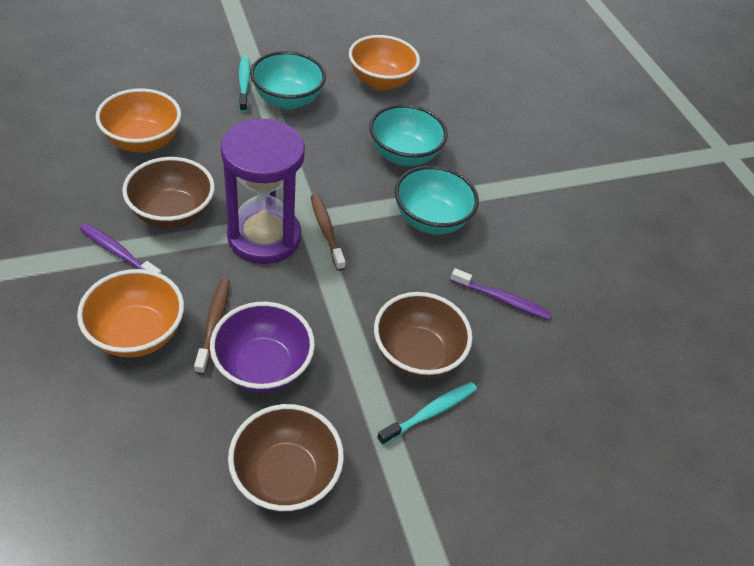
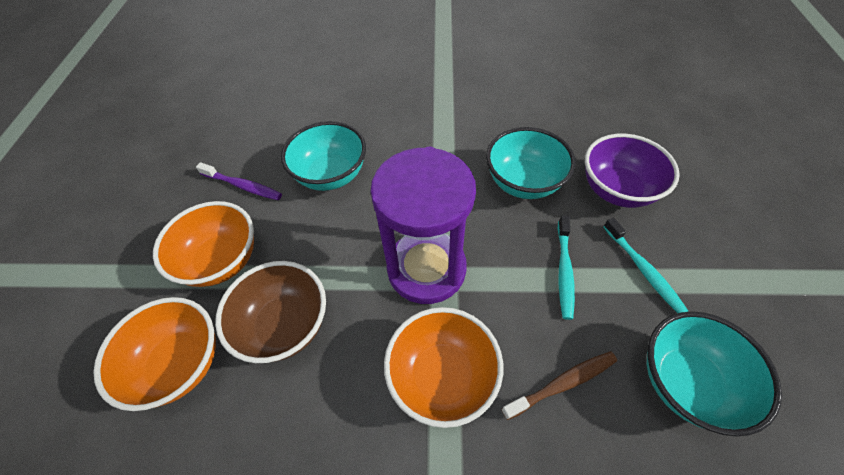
brown bowl: 3 -> 1
brown toothbrush: 2 -> 1
purple toothbrush: 2 -> 1

